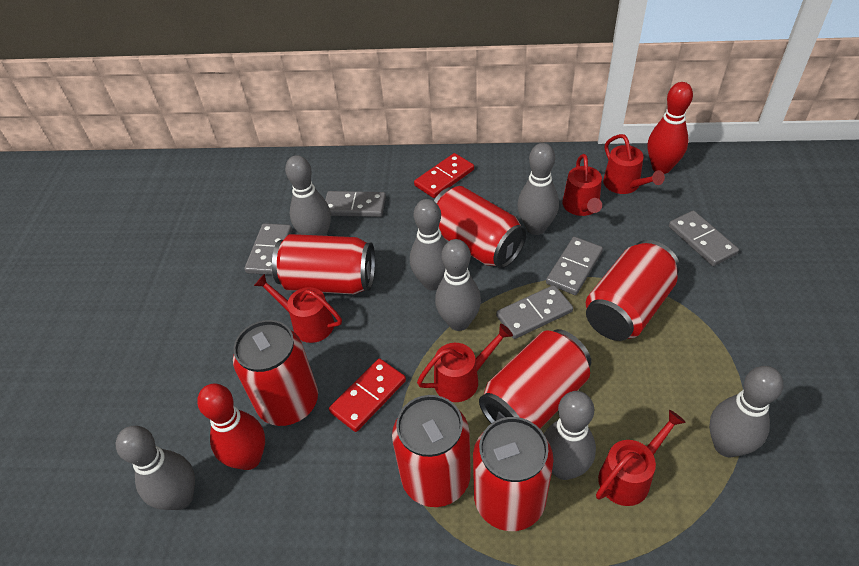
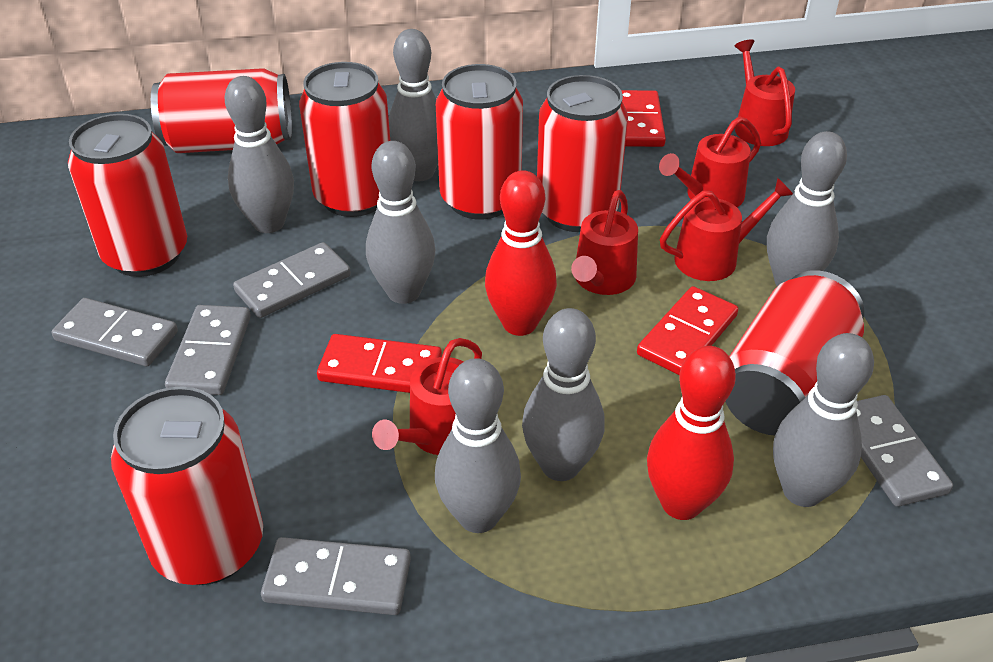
red domino: 2 -> 3

